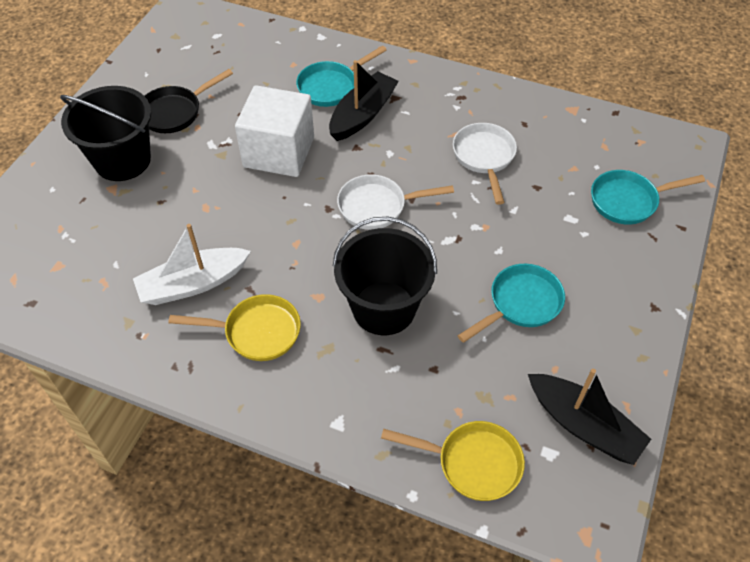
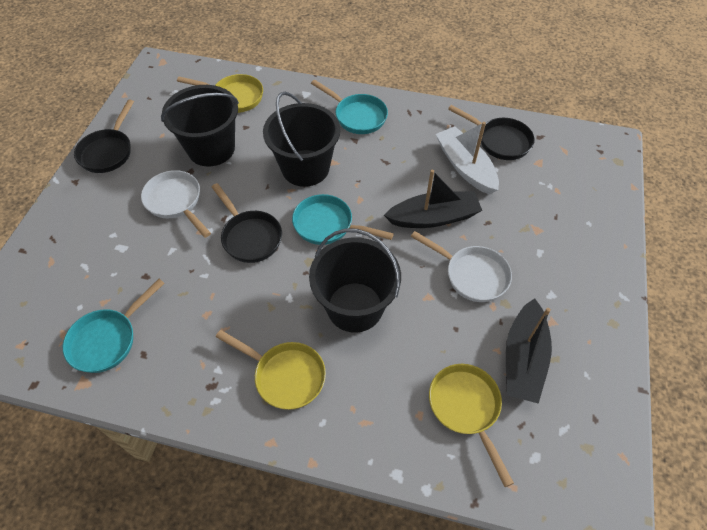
black bucket: 2 -> 3
black pan: 1 -> 3
white cube: 1 -> 0
yellow pan: 2 -> 3

